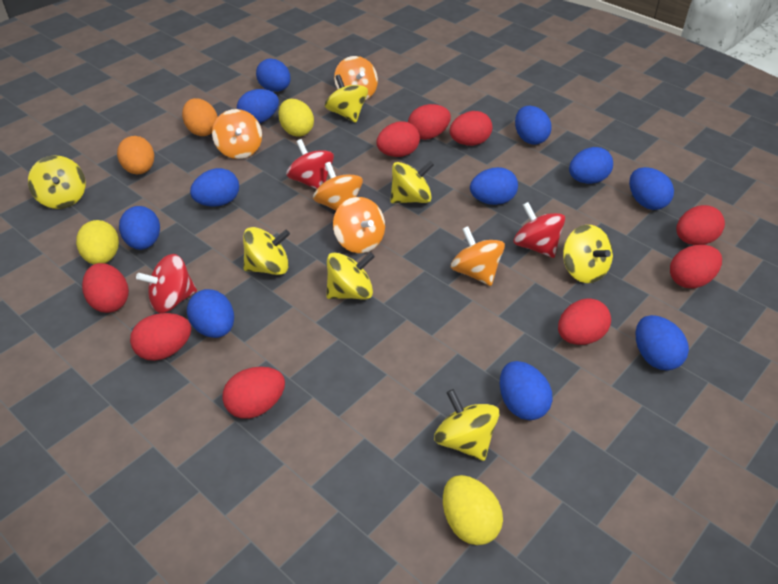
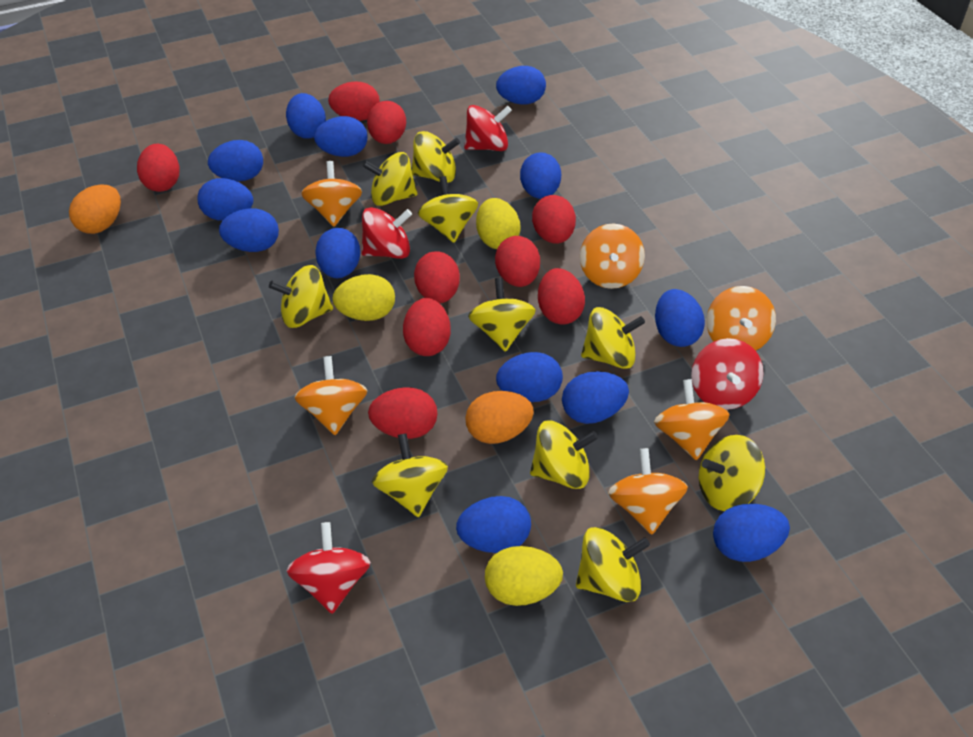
blue egg: 11 -> 13
orange spinning top: 5 -> 6
red spinning top: 3 -> 4
yellow spinning top: 7 -> 10

